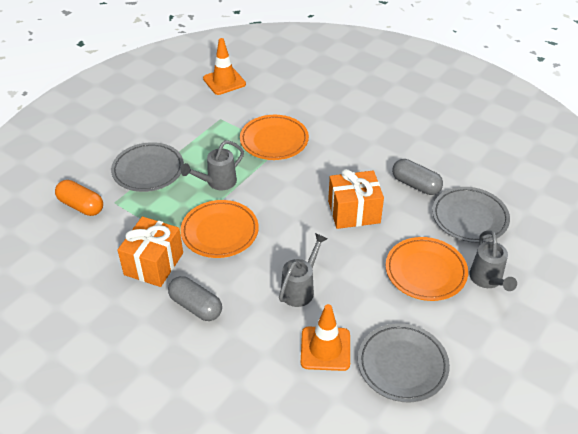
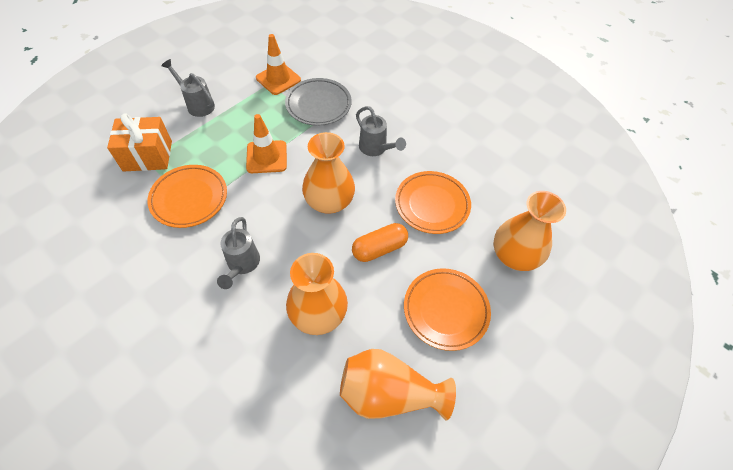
grey capsule: 2 -> 0
grey plate: 3 -> 1
orange gift: 2 -> 1
orange vase: 0 -> 4

